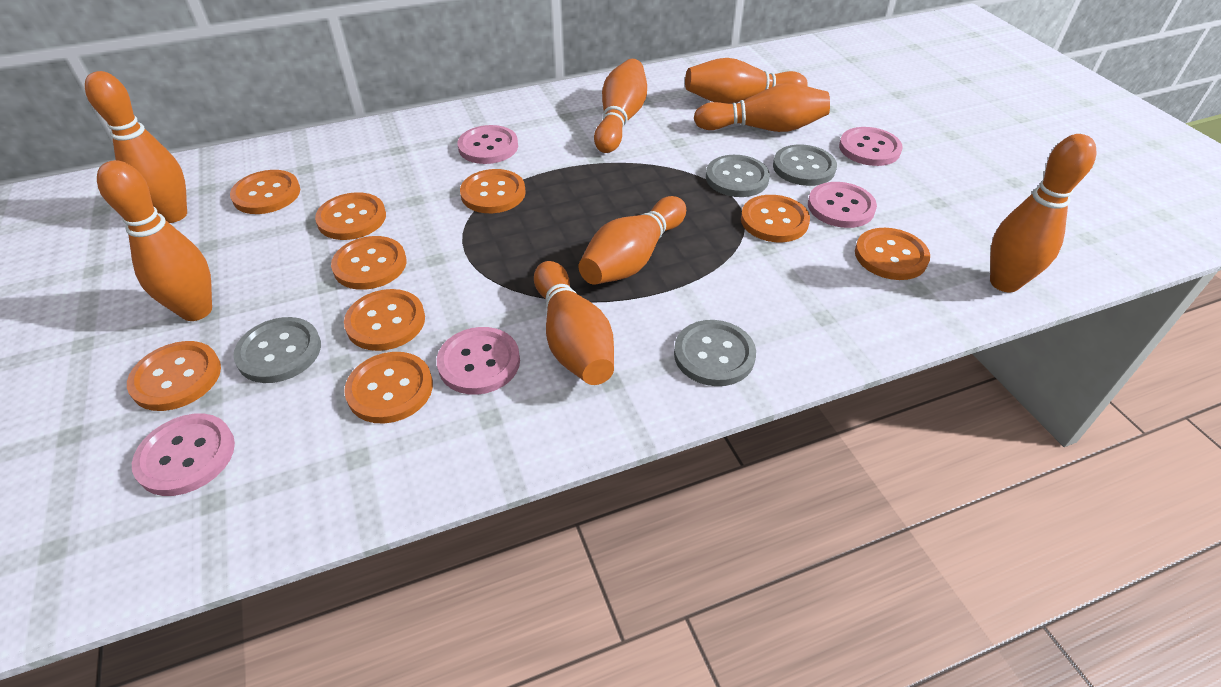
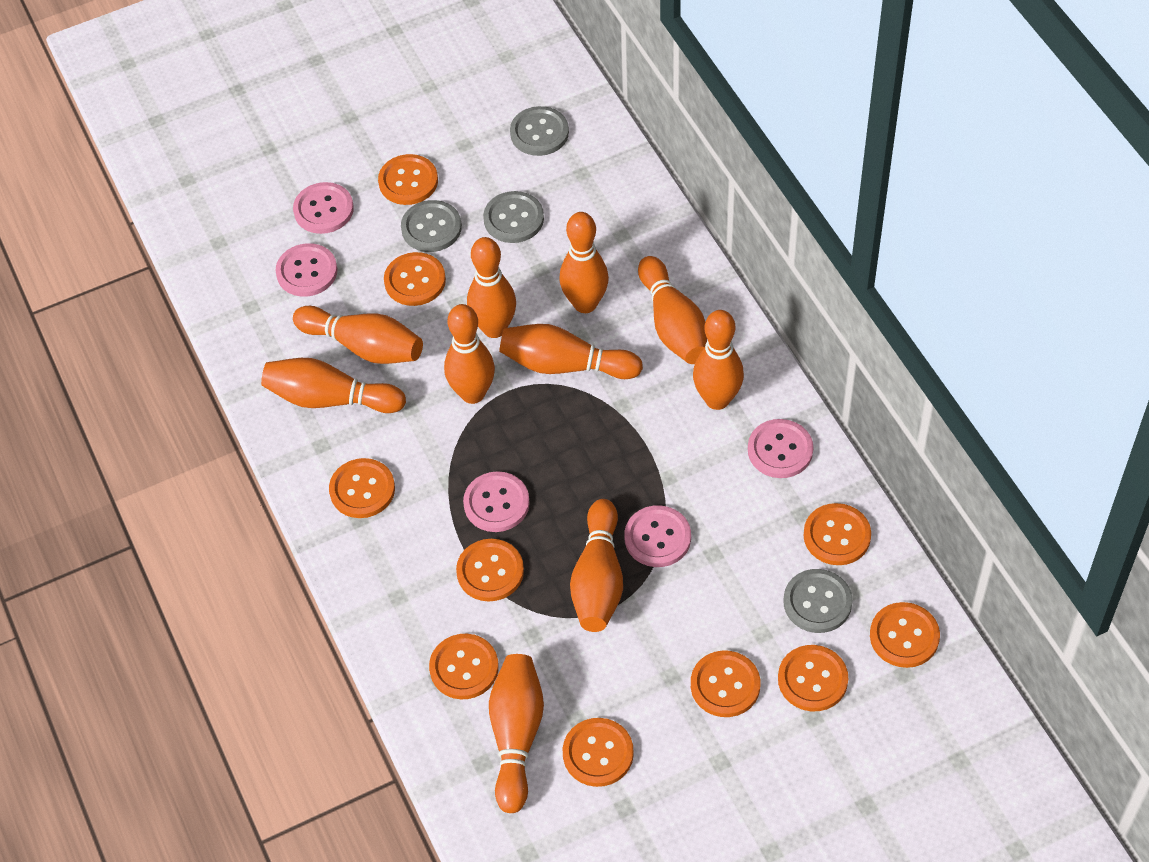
orange bowling pin: 8 -> 10
orange button: 9 -> 10

